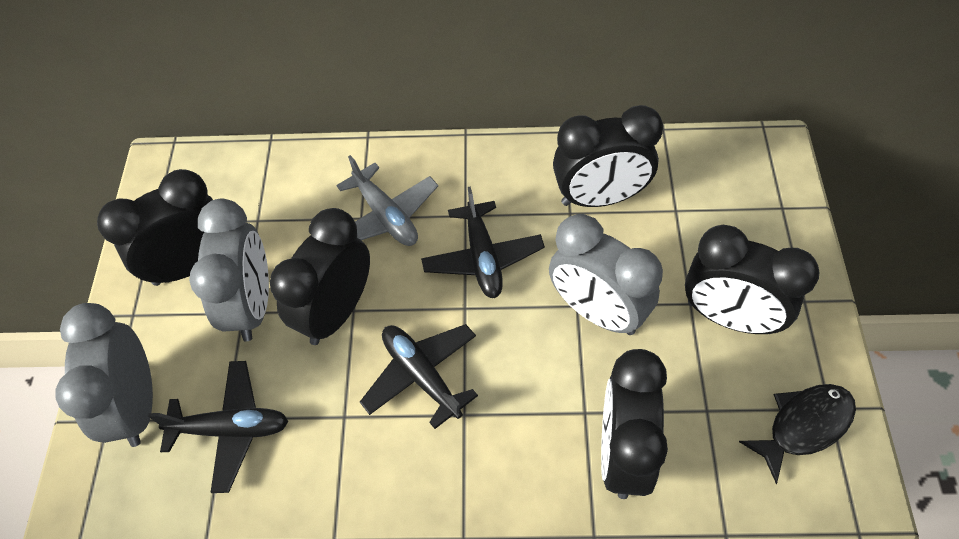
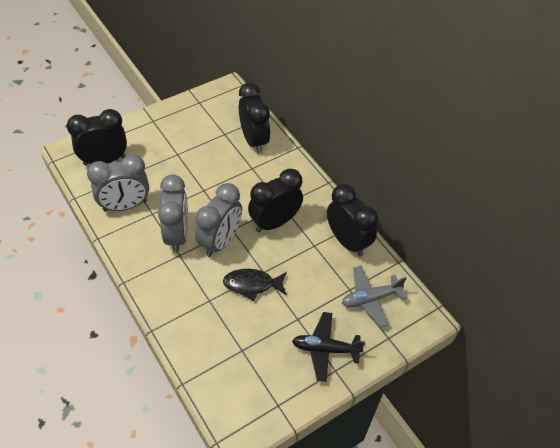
black clock: 5 -> 4
black plane: 3 -> 1

